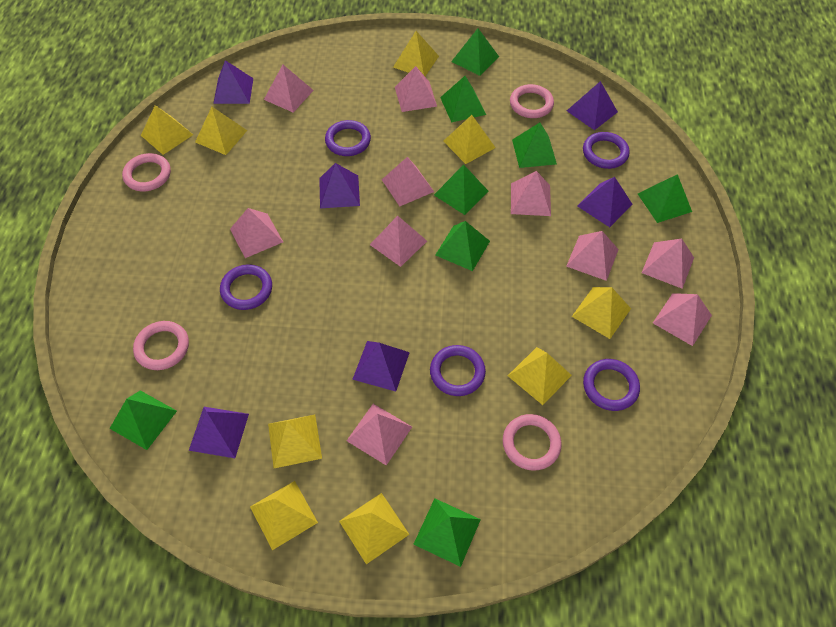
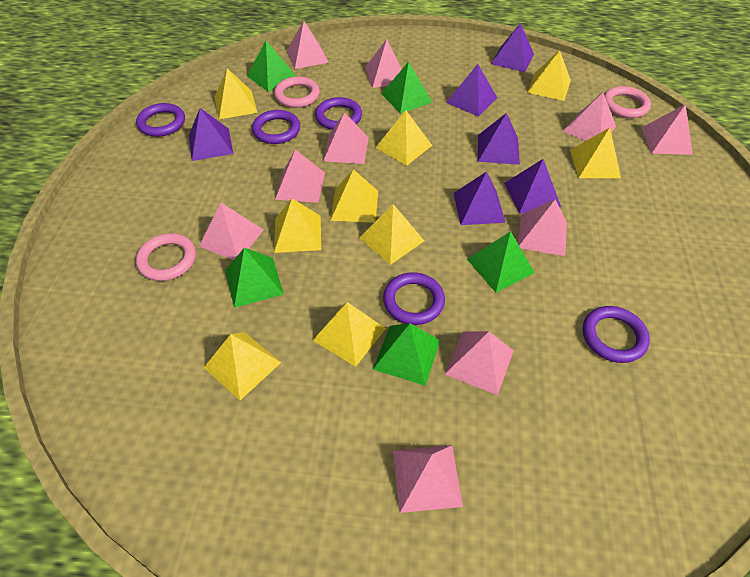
green pyramid: 8 -> 5
pink ring: 4 -> 3

